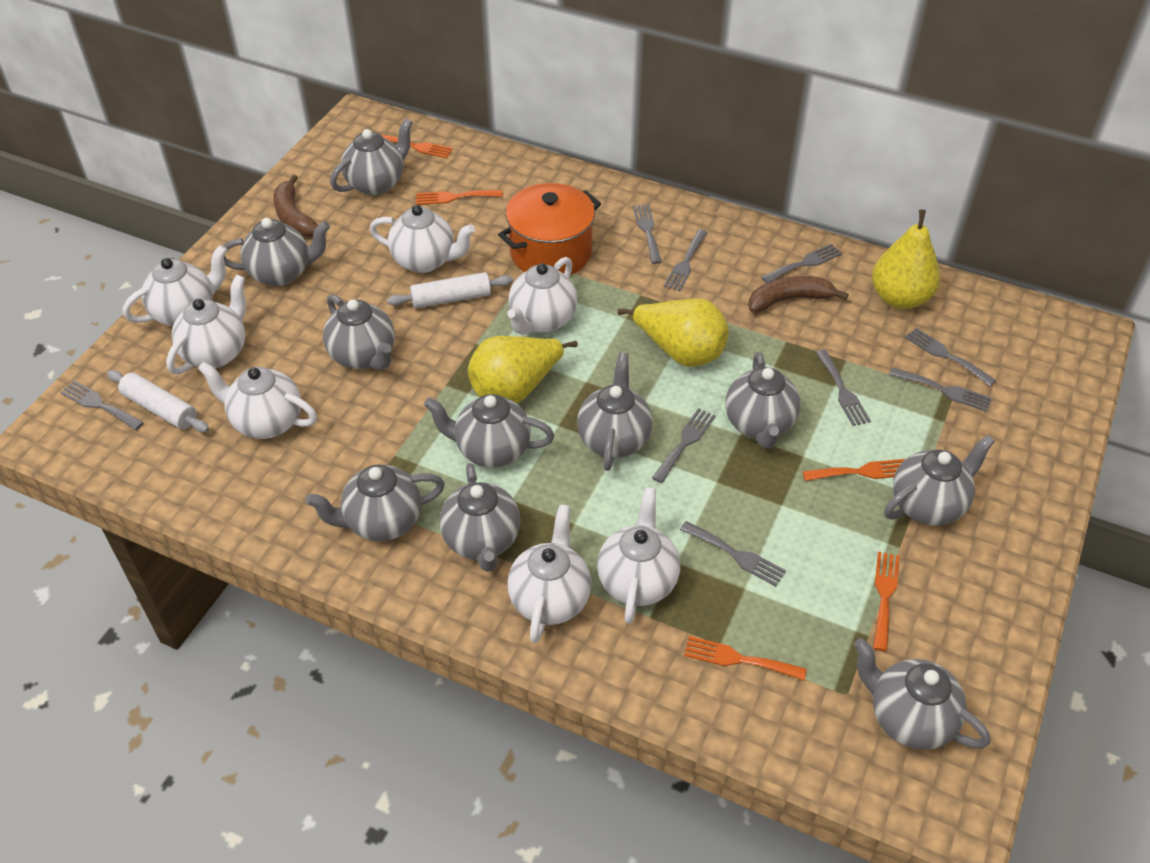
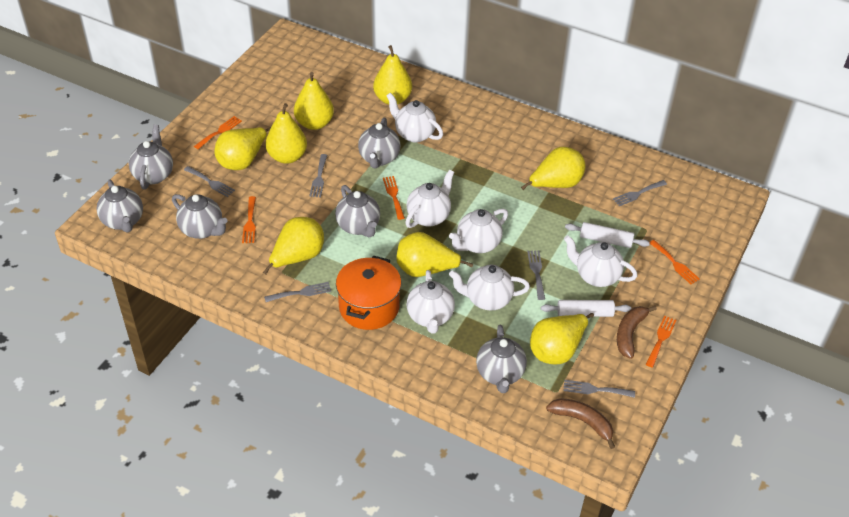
grey fork: 9 -> 6
grey teapot: 10 -> 6
white teapot: 7 -> 6
yellow pear: 3 -> 8

